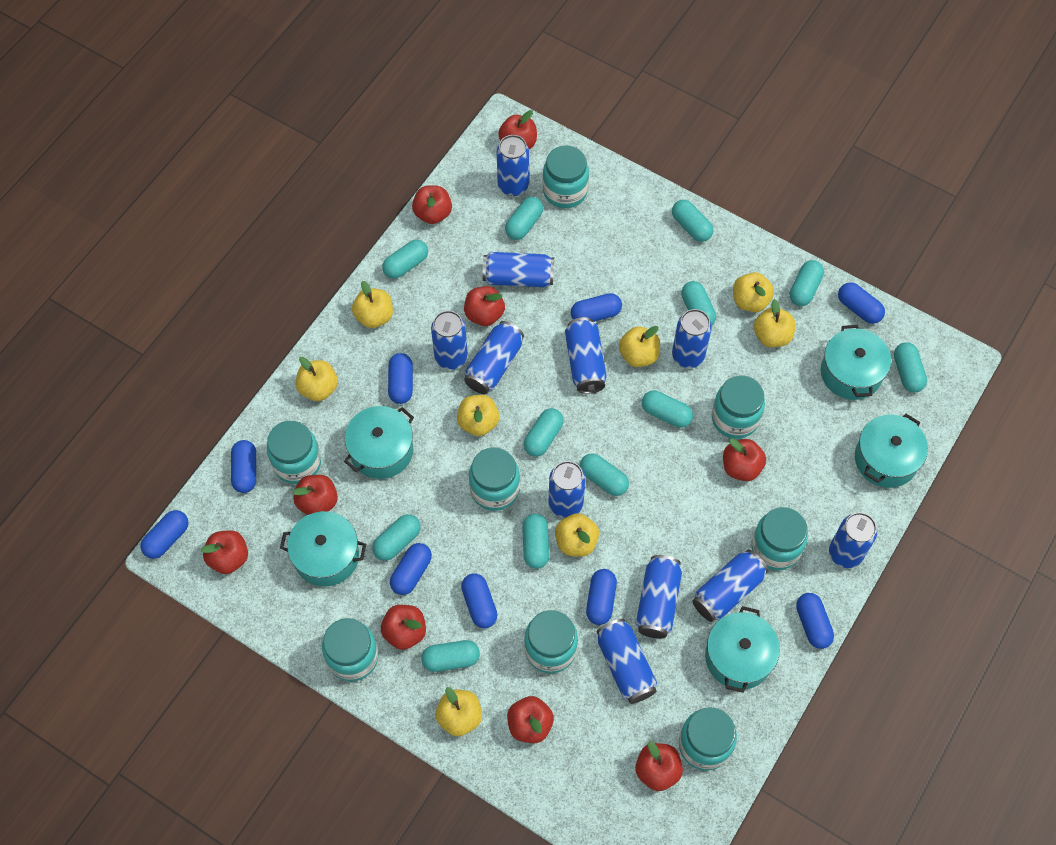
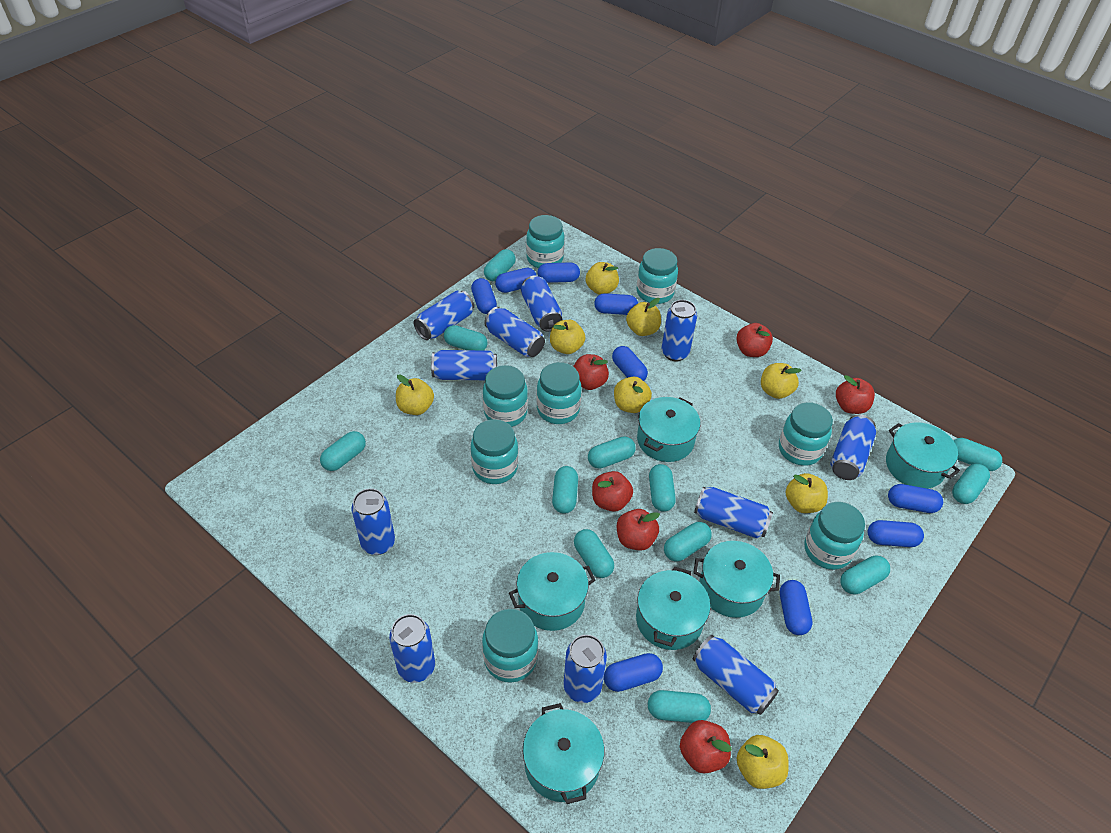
red apple: 9 -> 6
turquoise pot: 5 -> 6

